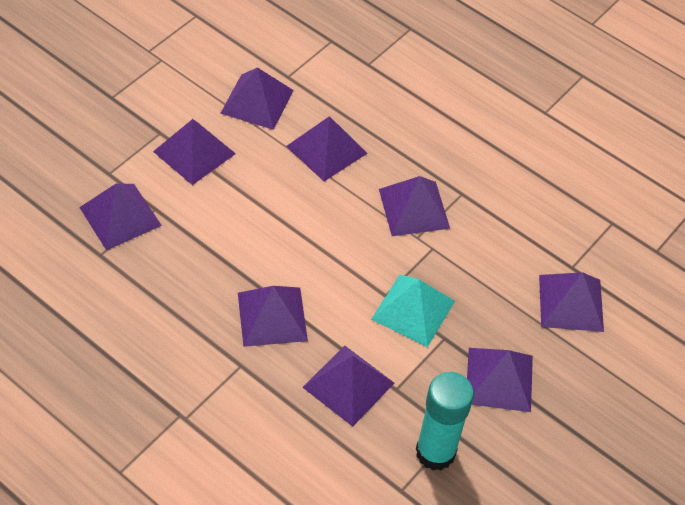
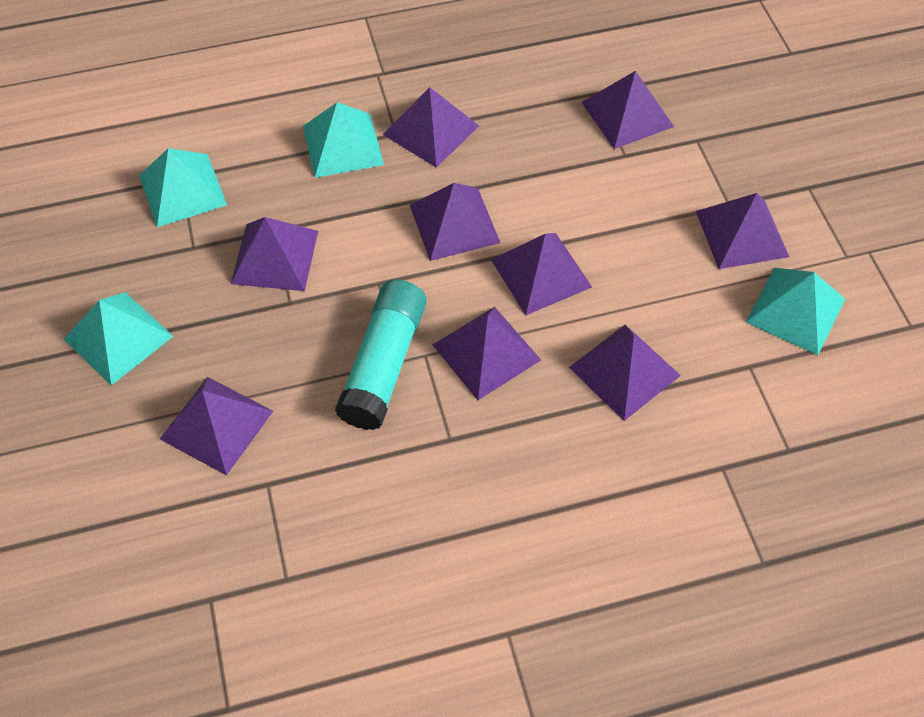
turquoise pyramid: 1 -> 4

